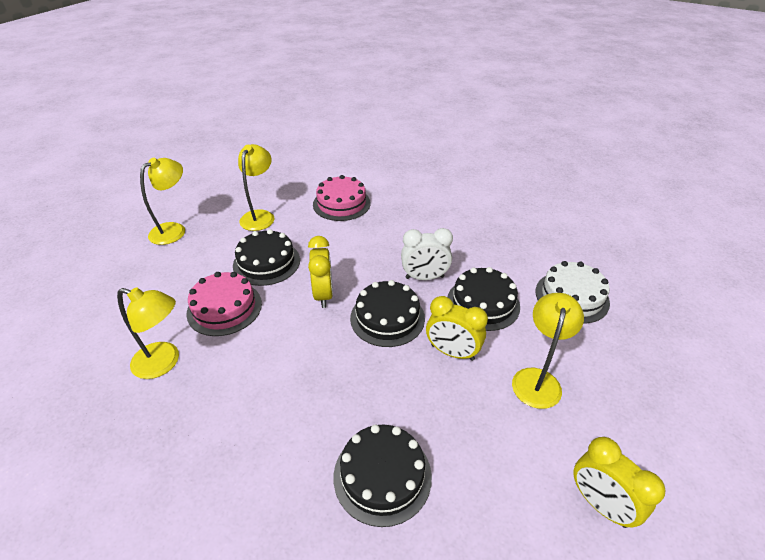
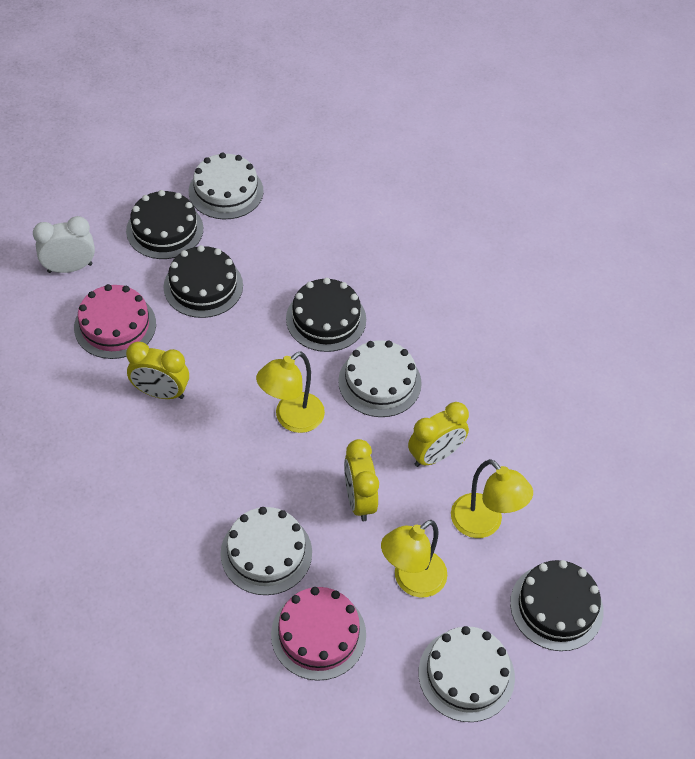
white cake: 1 -> 4
yellow lamp: 4 -> 3

